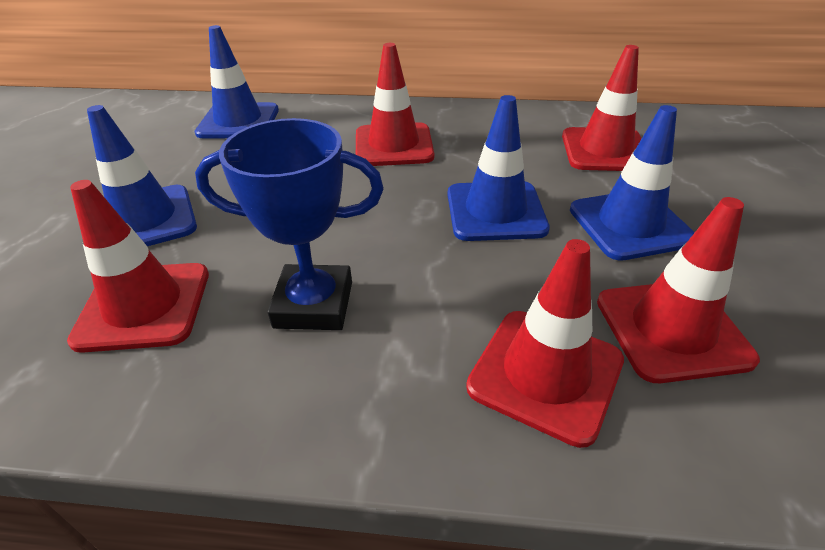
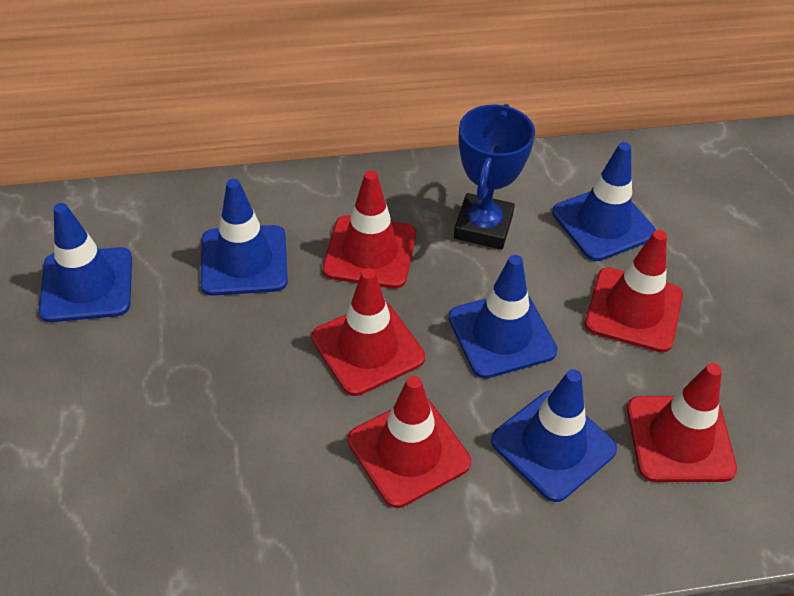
blue traffic cone: 4 -> 5

